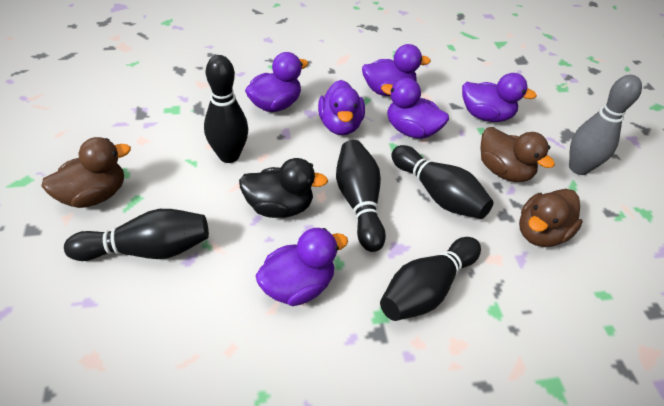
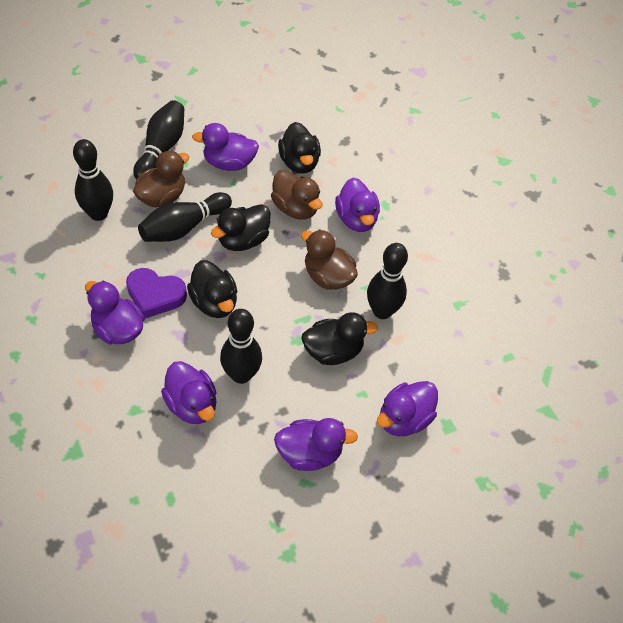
black duck: 1 -> 4
grey bowling pin: 1 -> 0
purple heart: 0 -> 1

